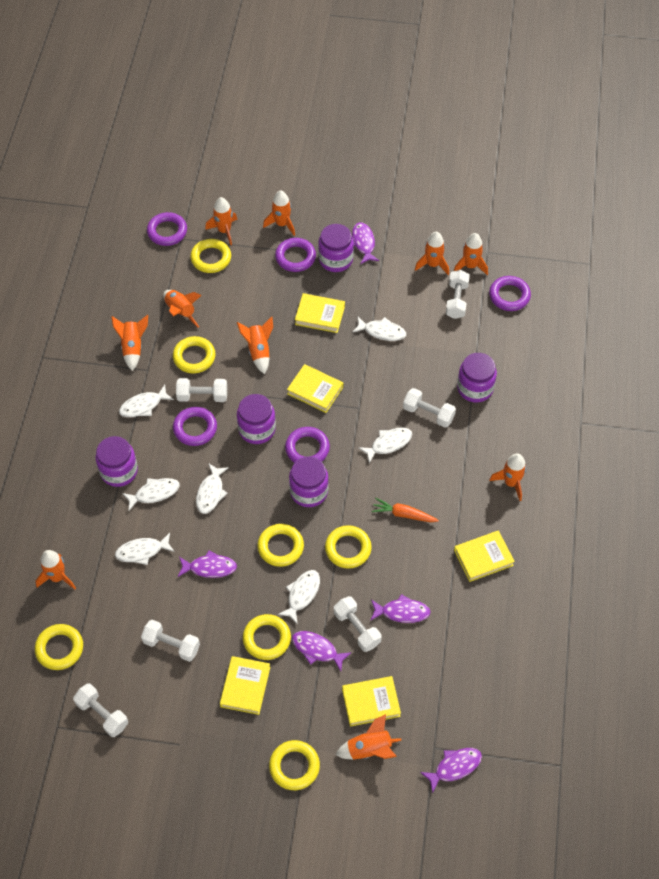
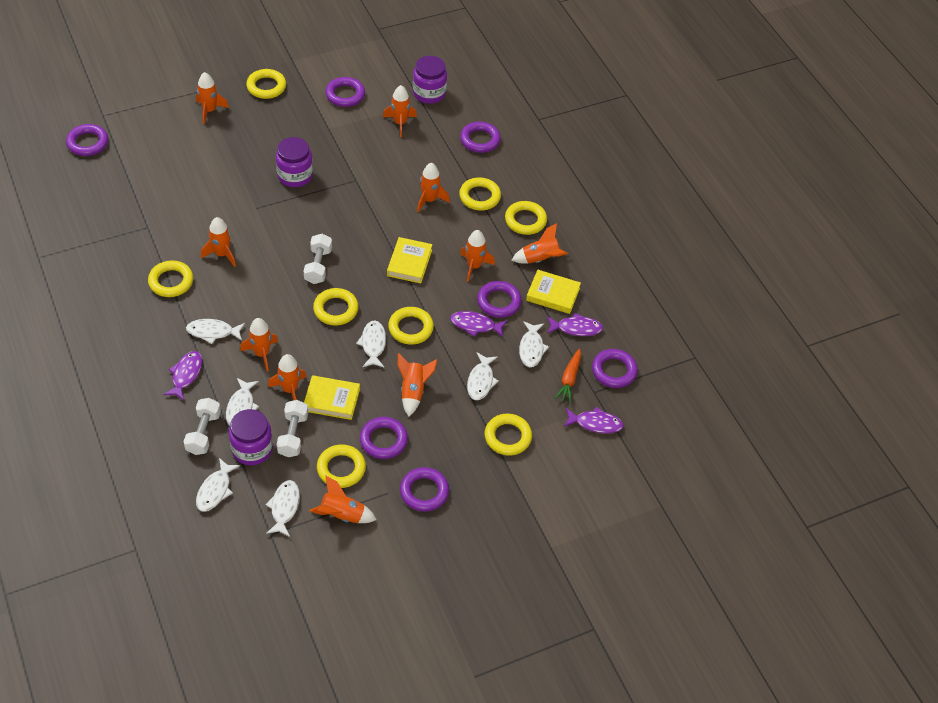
purple fish: 5 -> 4
purple jar: 5 -> 3
purple ring: 5 -> 7
white dumbbell: 6 -> 3
yellow book: 5 -> 3
yellow ring: 7 -> 8

